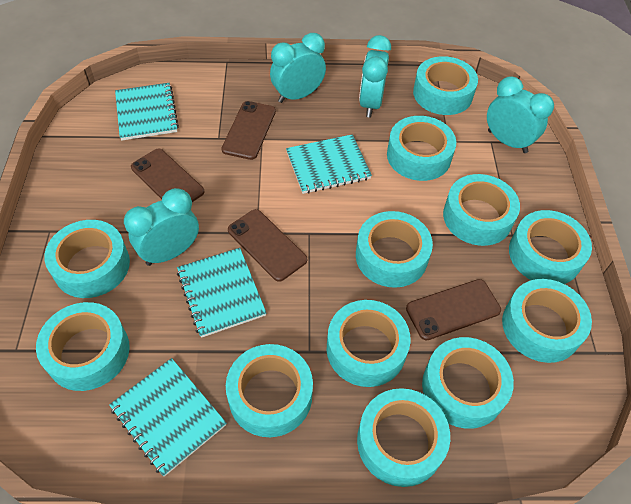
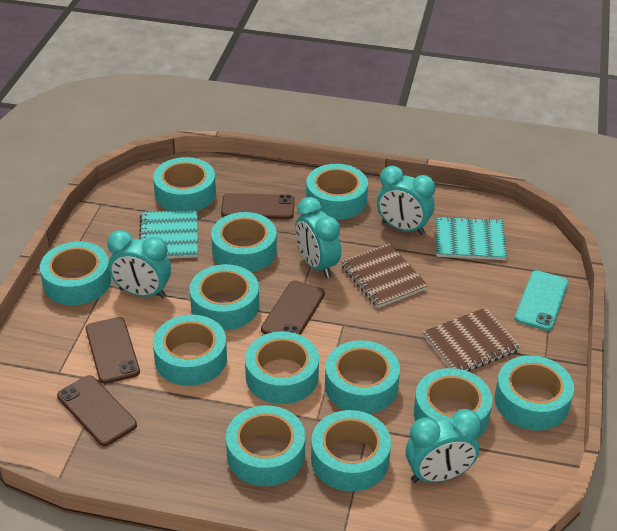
brown notebook: 0 -> 2
turquoise notebook: 4 -> 2
turquoise phone: 0 -> 1

